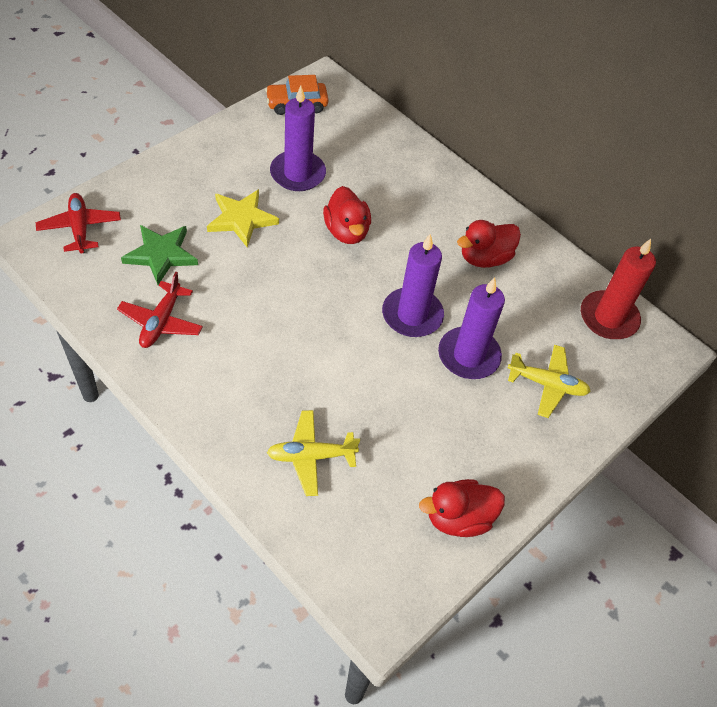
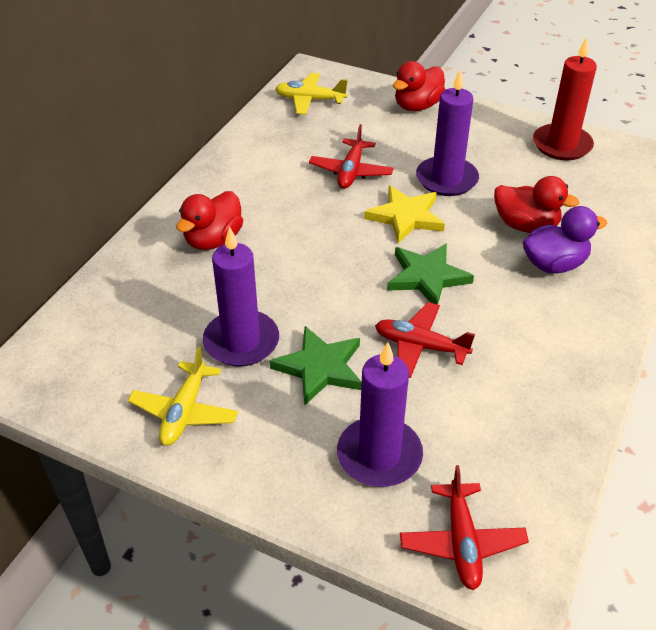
green star: 1 -> 2
orange car: 1 -> 0
purple duck: 0 -> 1
red plane: 2 -> 3

